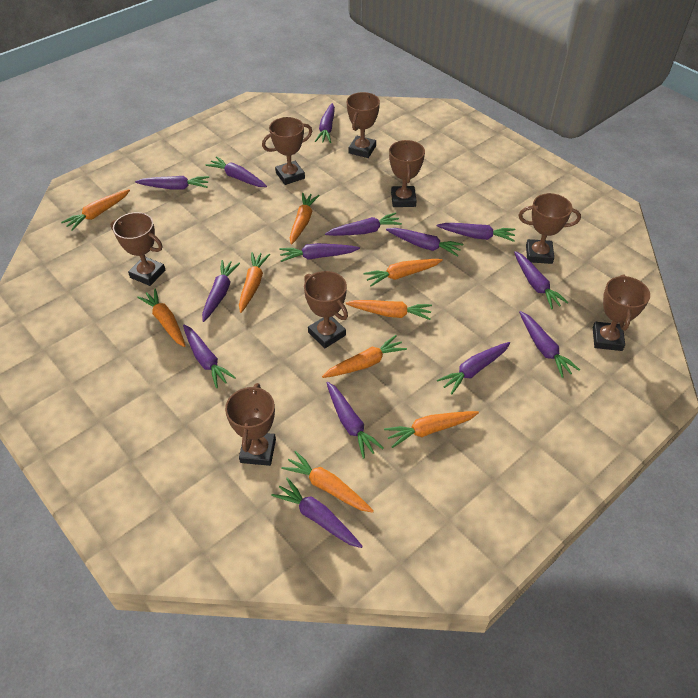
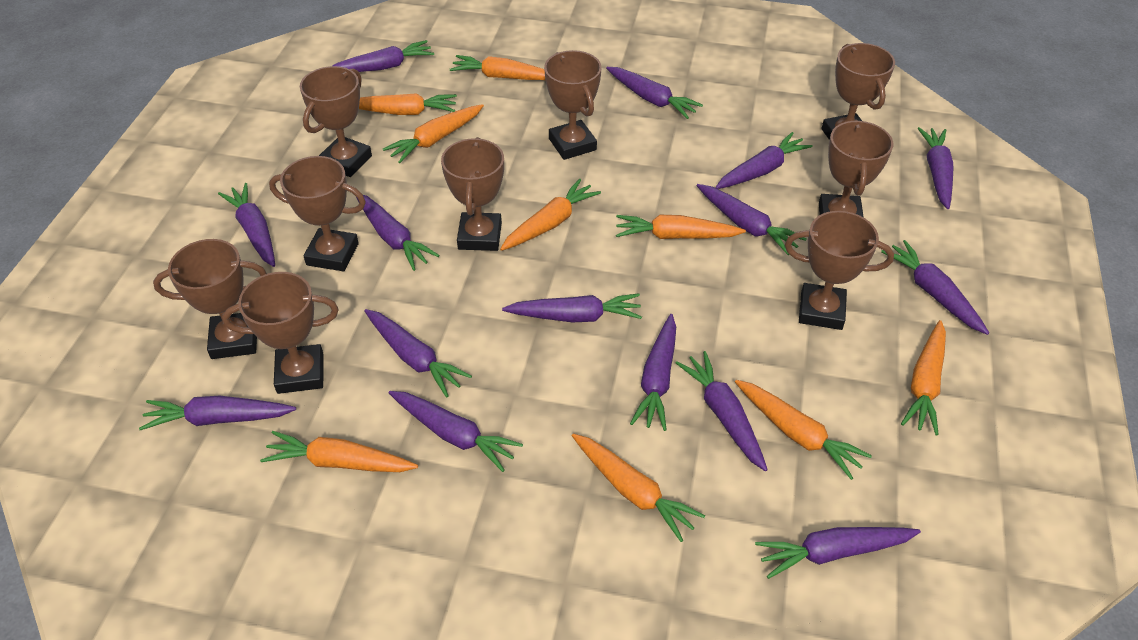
brown trophy: 8 -> 9
purple carrot: 14 -> 15

